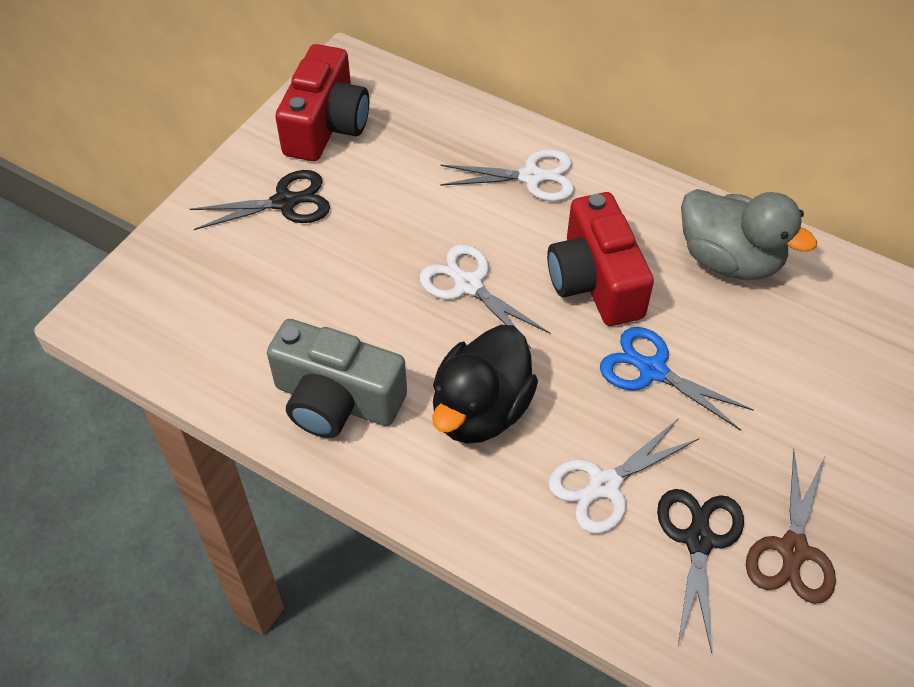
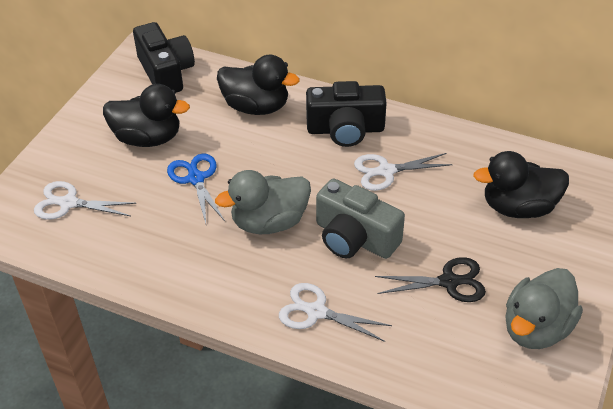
black camera: 0 -> 2
black duck: 1 -> 3
black scissors: 2 -> 1
brown scissors: 1 -> 0
grey duck: 1 -> 2
red camera: 2 -> 0

